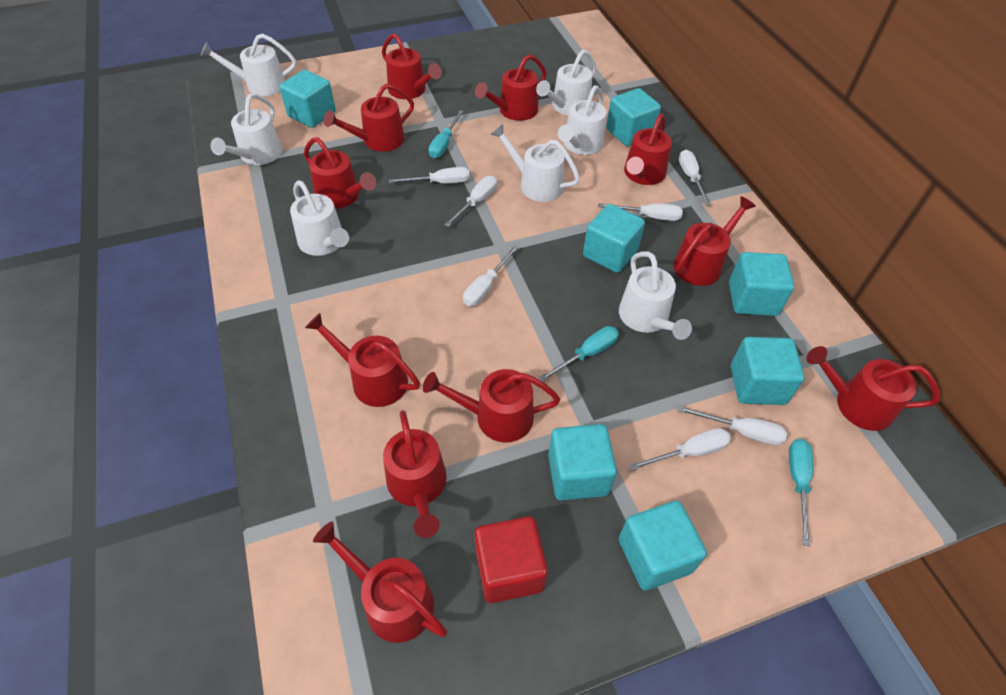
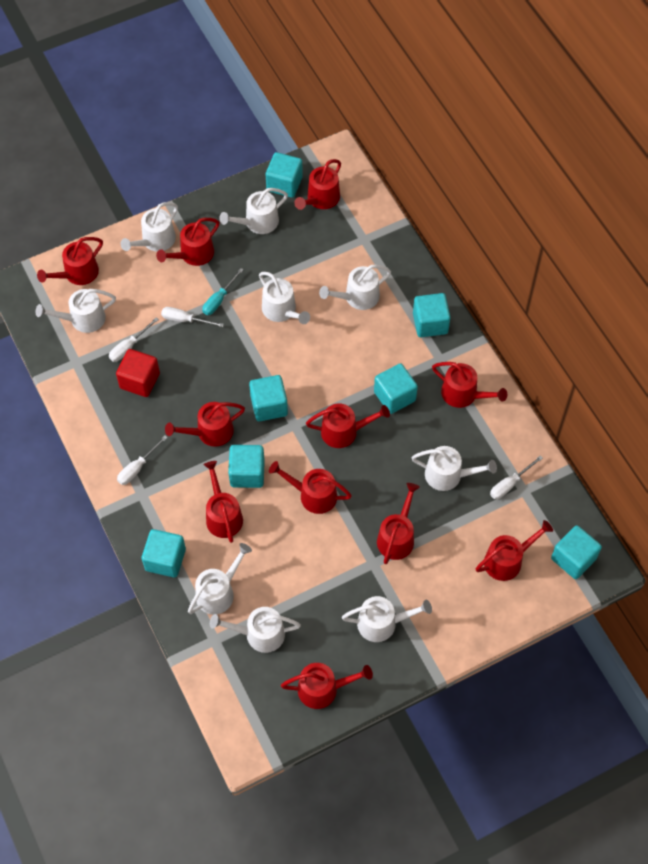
turquoise screwdriver: 3 -> 1
white screwdriver: 7 -> 4
white watering can: 7 -> 9

